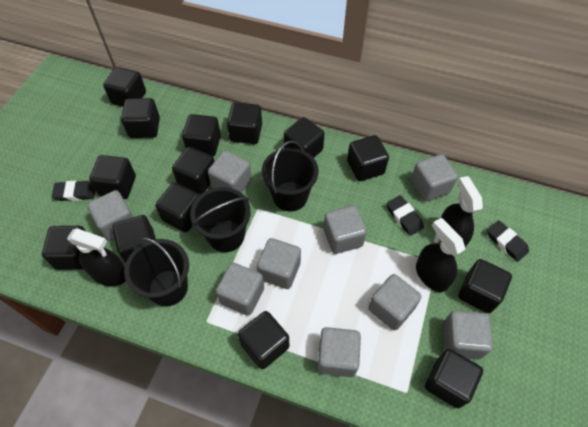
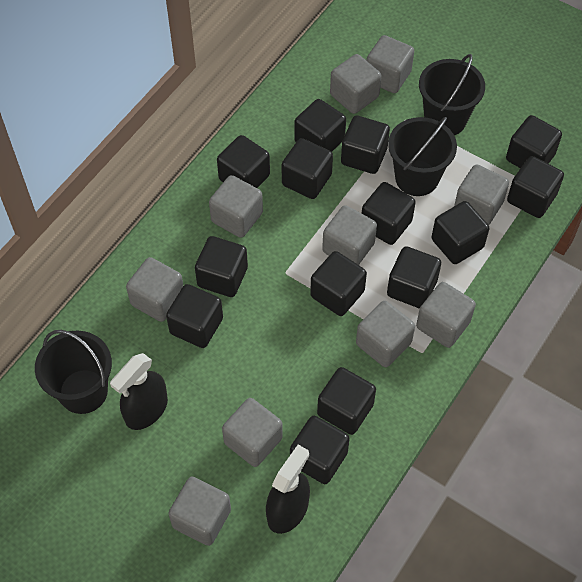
black eraser: 3 -> 0
black spray bottle: 3 -> 2
grey cube: 9 -> 10

